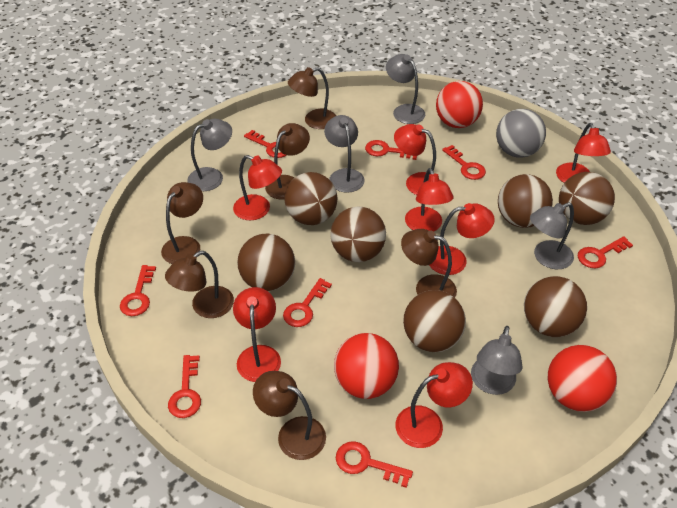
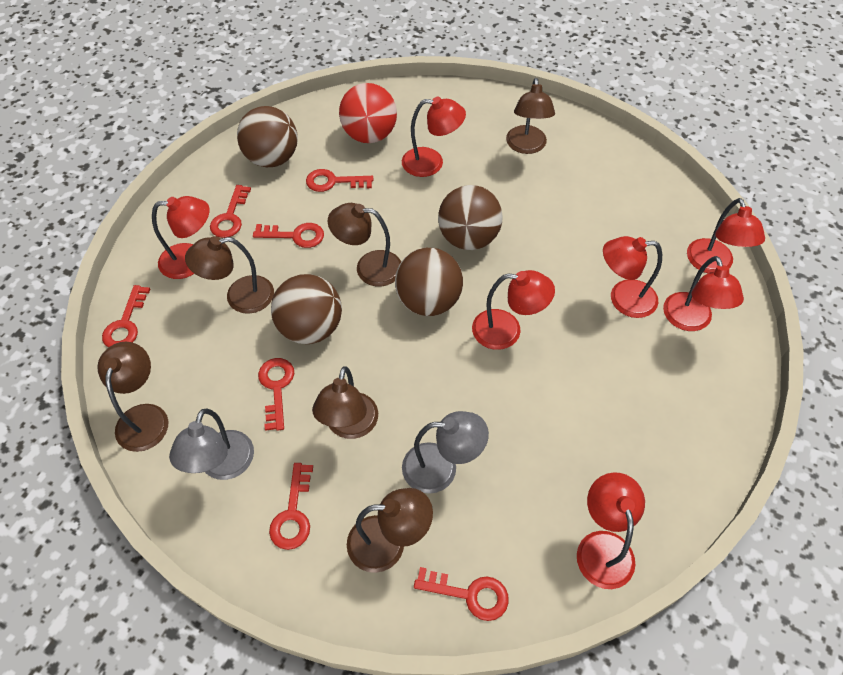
brown ball: 7 -> 4
grey ball: 1 -> 0
grey lamp: 5 -> 2
red ball: 3 -> 1
red key: 8 -> 7

